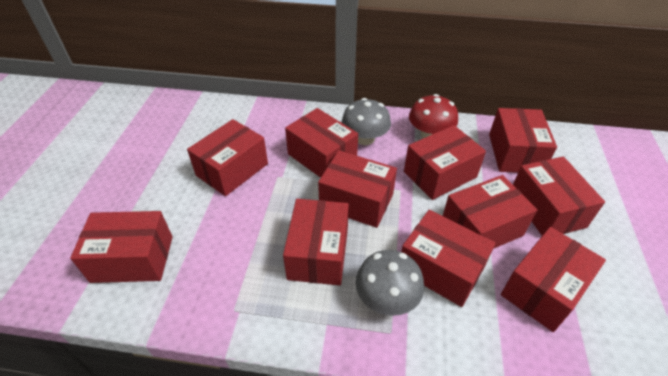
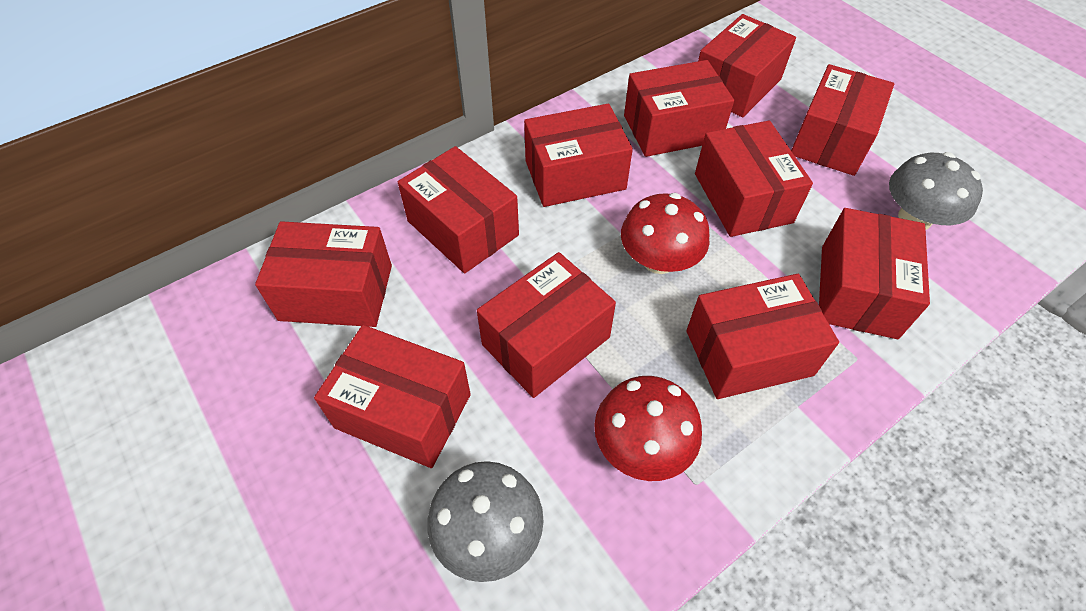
red mushroom: 1 -> 2

